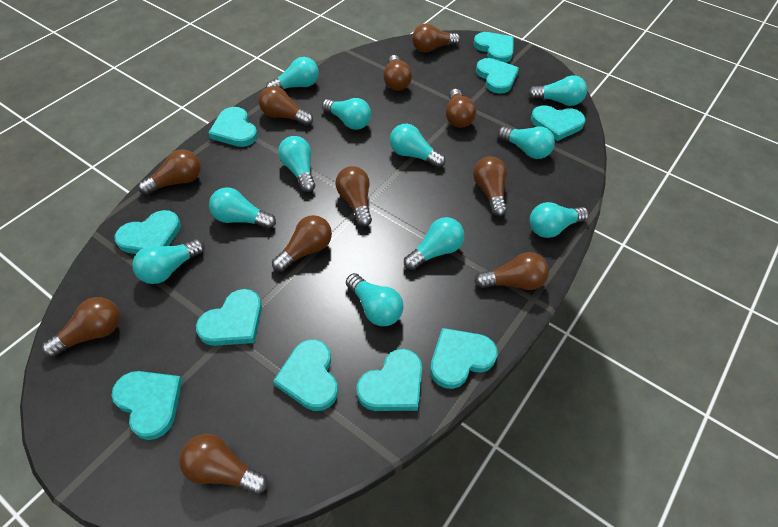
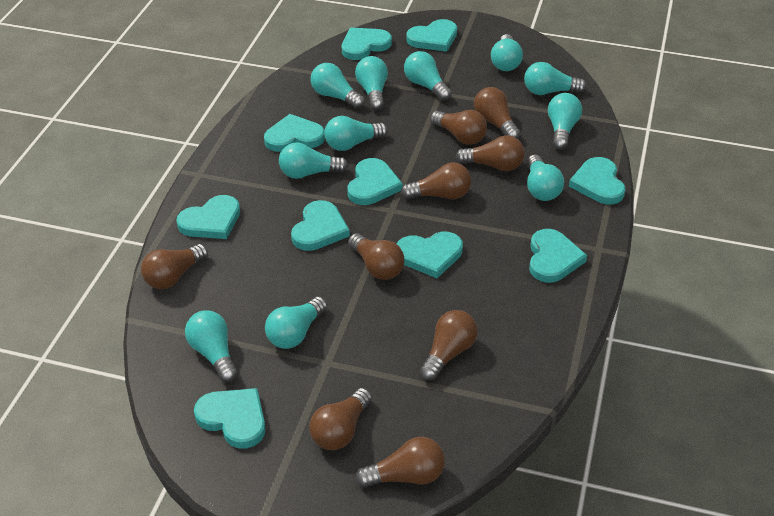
brown light bulb: 11 -> 9

